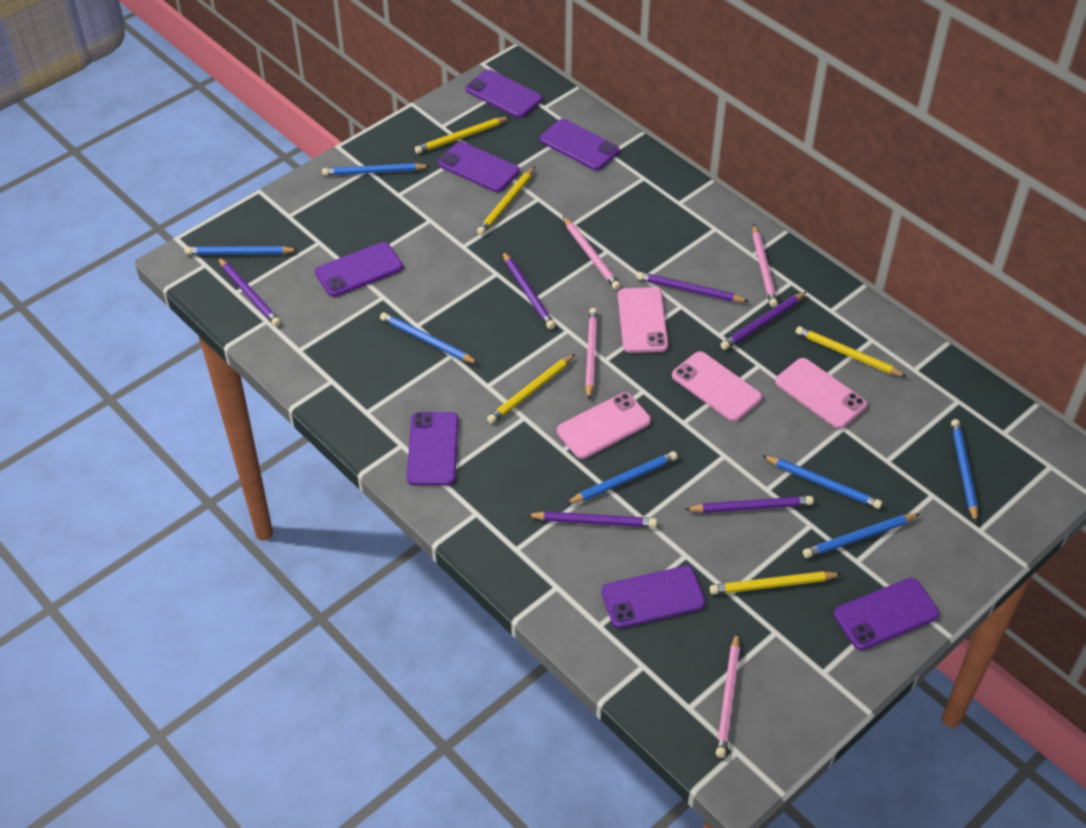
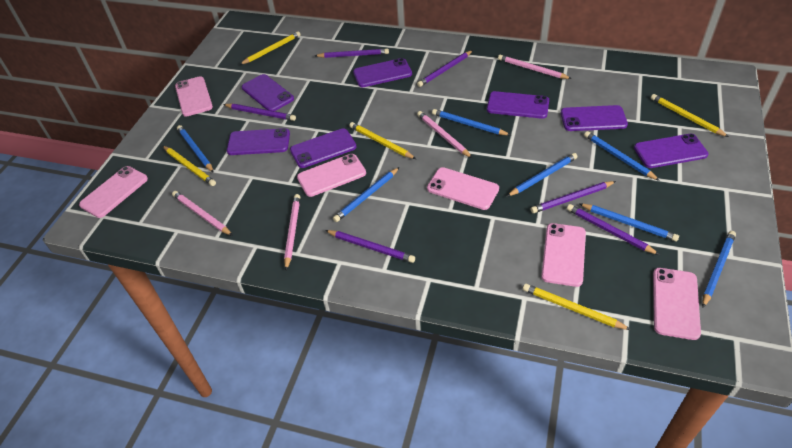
pink phone: 4 -> 6

